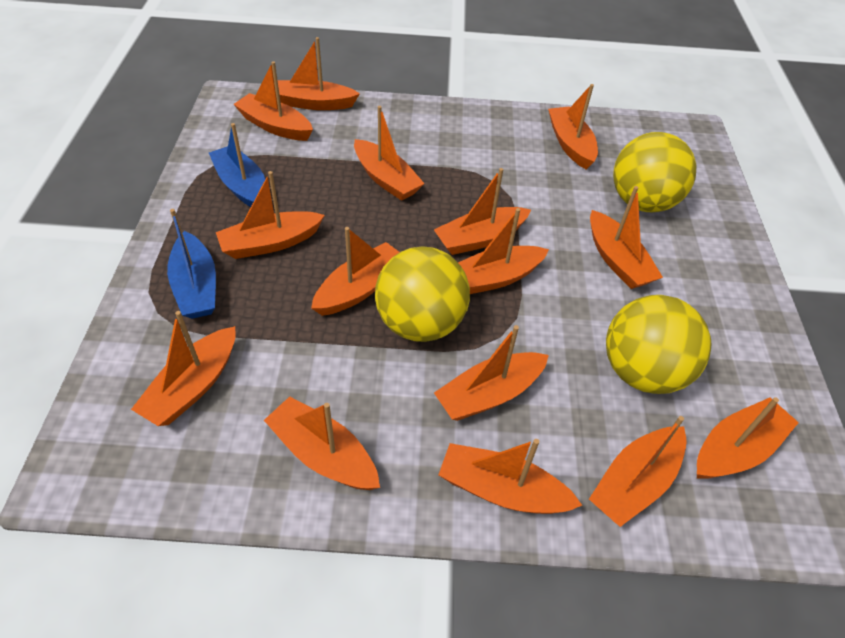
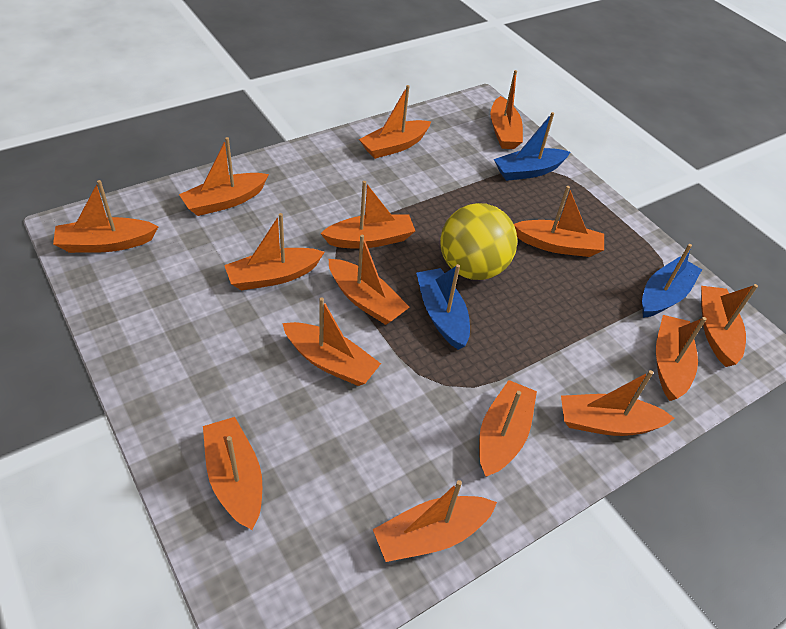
blue boat: 2 -> 3
yellow ball: 3 -> 1

